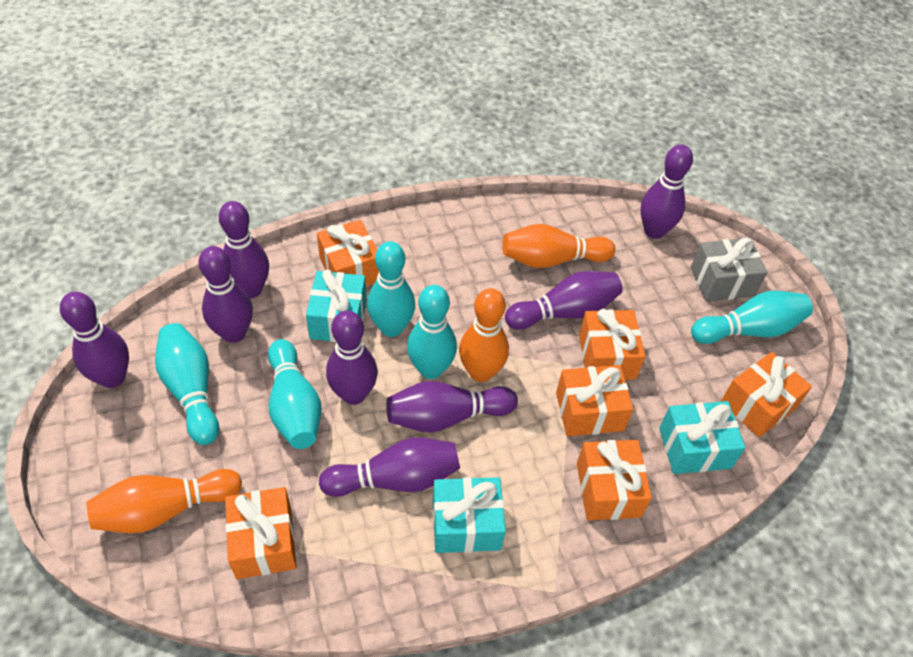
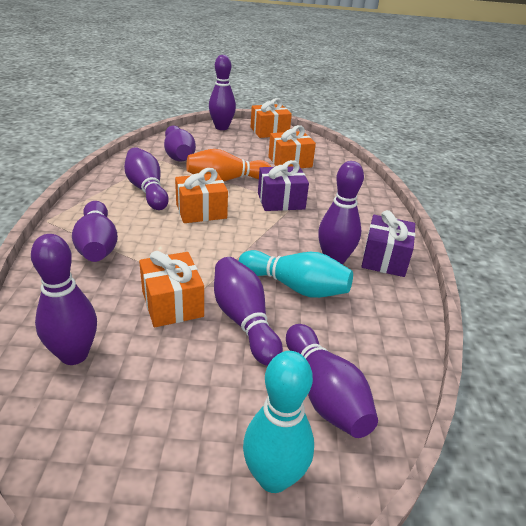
grey gift: 1 -> 0
orange bowling pin: 3 -> 1
orange gift: 6 -> 4
purple gift: 0 -> 2
turquoise bowling pin: 5 -> 2
turquoise gift: 3 -> 0

